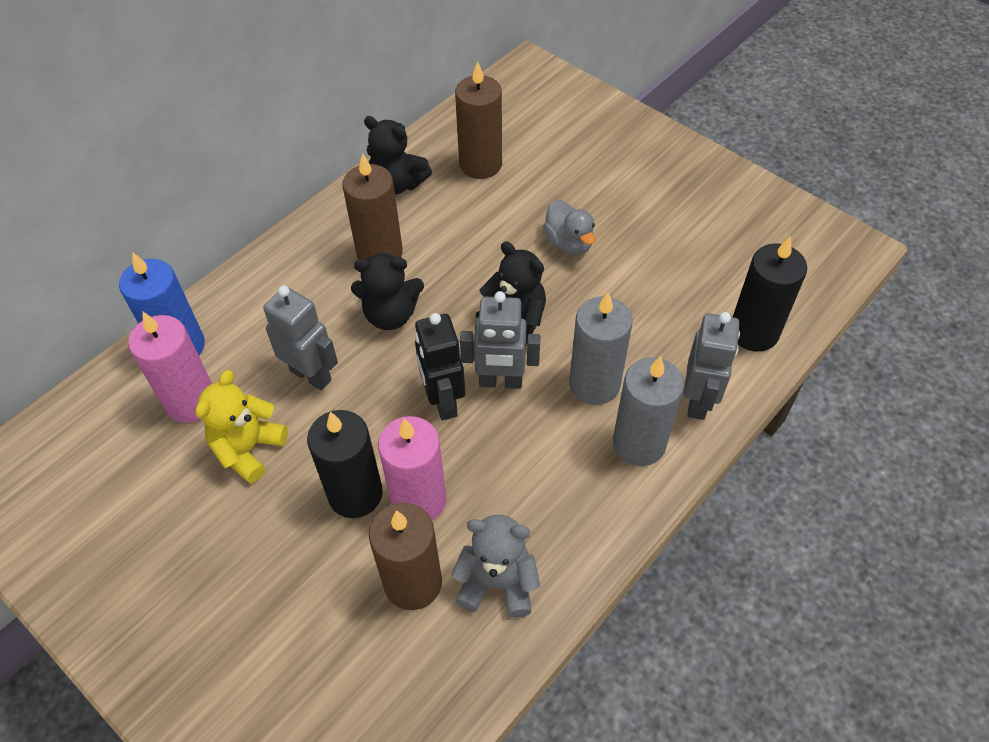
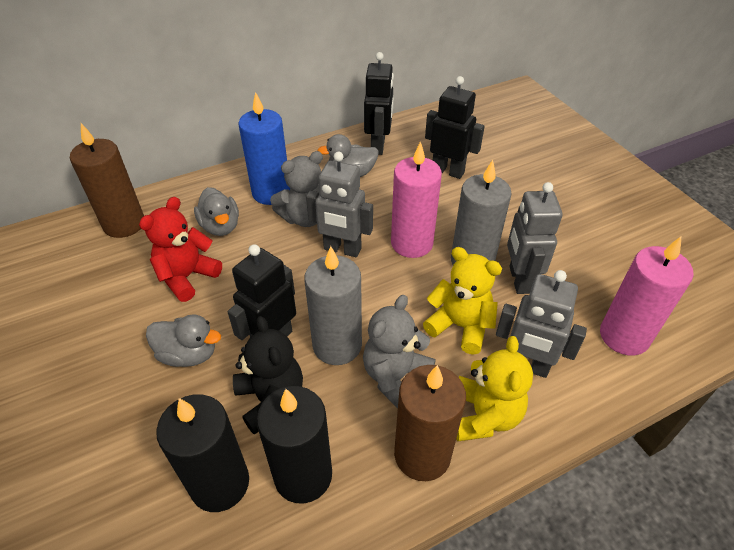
black robot: 1 -> 3
black teddy bear: 3 -> 1
brown candle: 3 -> 2
grey duck: 1 -> 3
grey teddy bear: 1 -> 2
red teddy bear: 0 -> 1
yellow teddy bear: 1 -> 2

